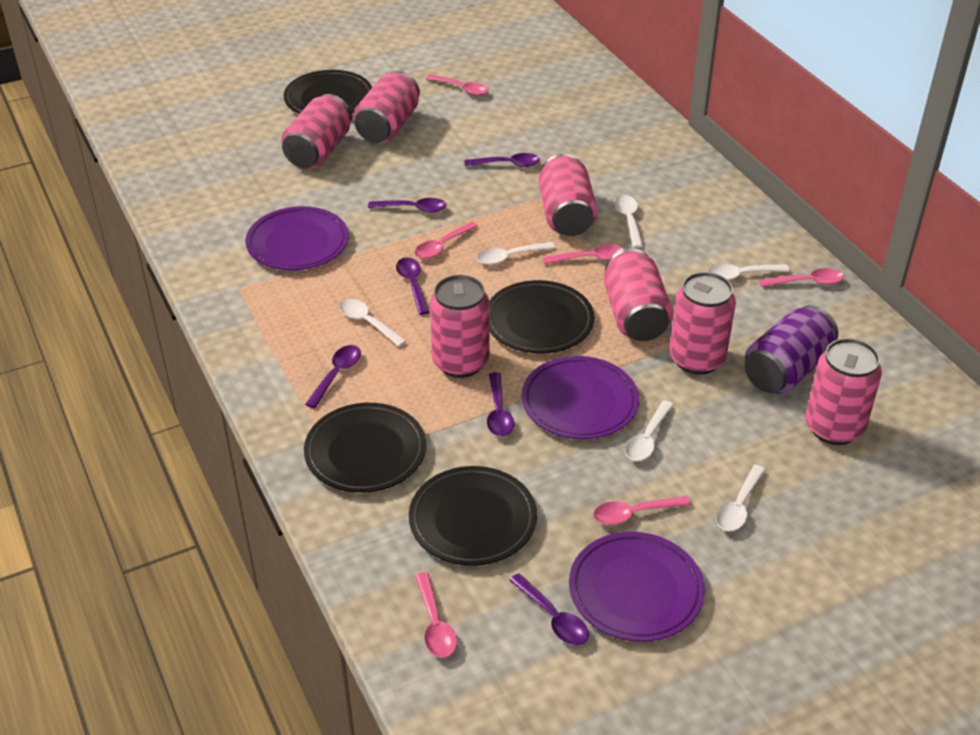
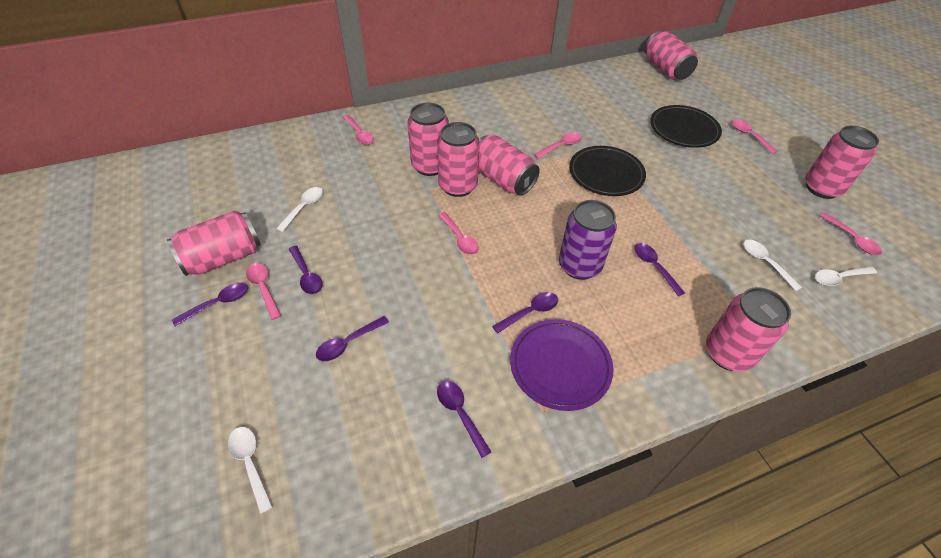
black plate: 4 -> 2
purple plate: 3 -> 1
white spoon: 6 -> 4

